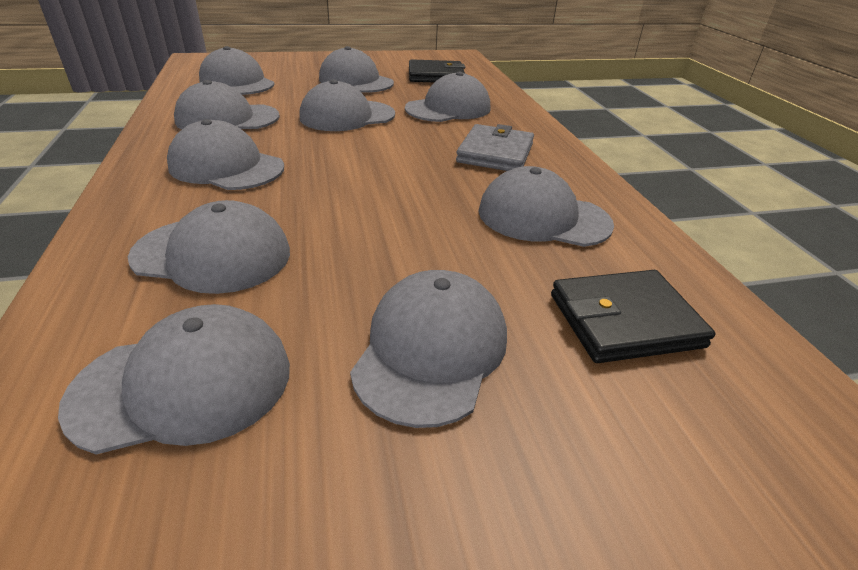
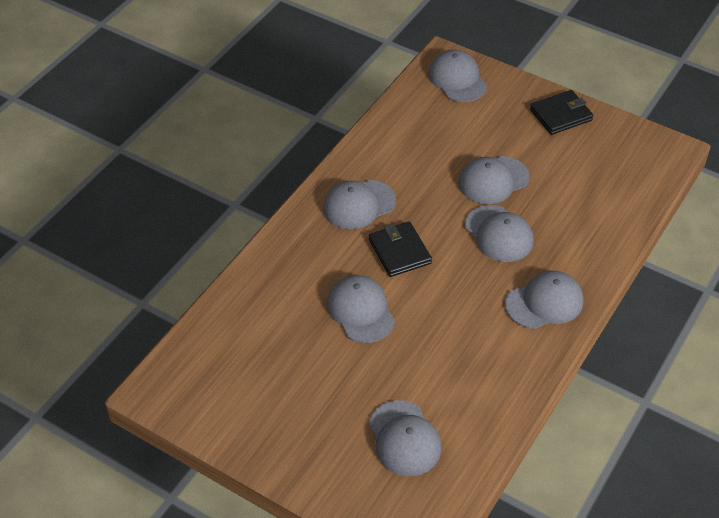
grey cap: 10 -> 7
grey wallet: 1 -> 0

